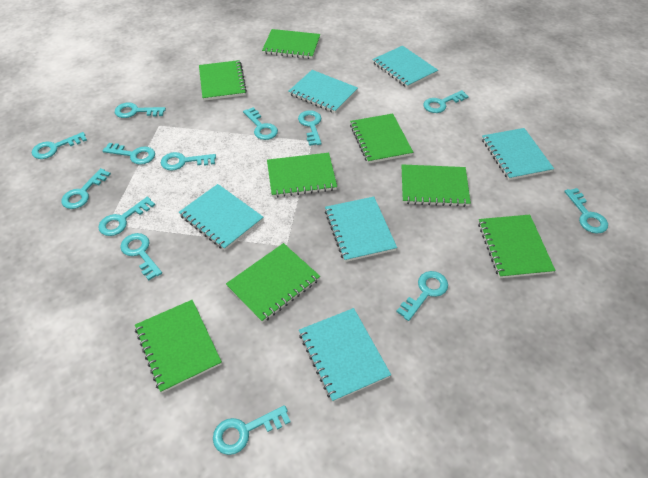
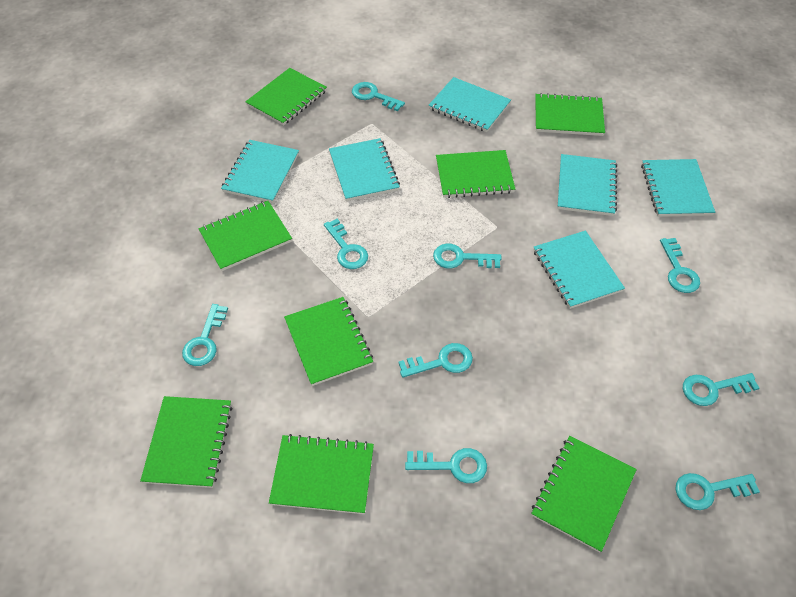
turquoise key: 13 -> 9

